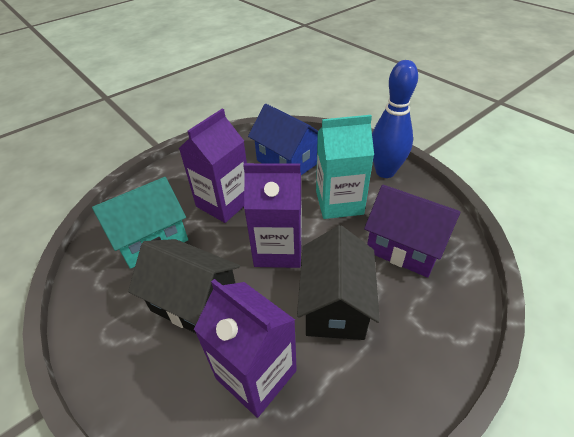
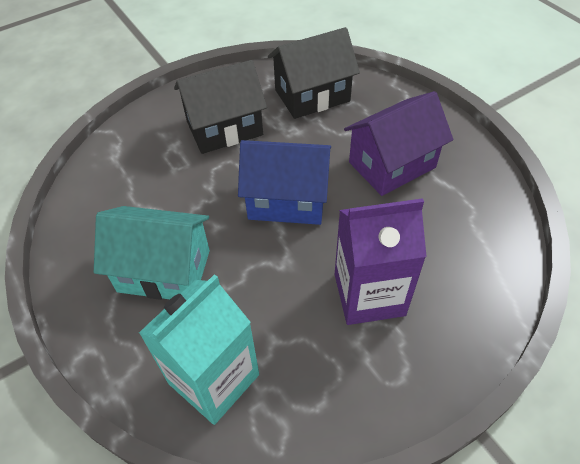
blue bowling pin: 1 -> 0
purple carton: 3 -> 1

